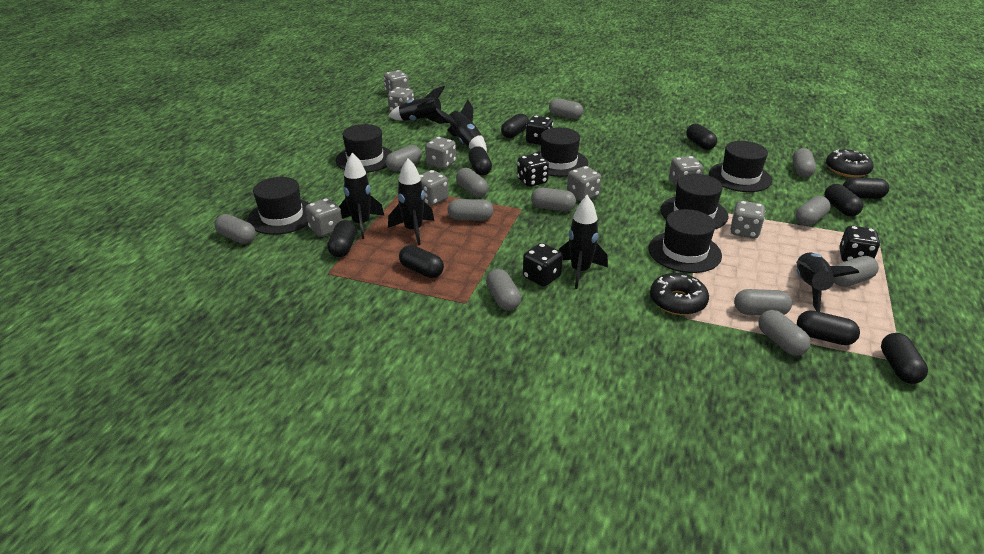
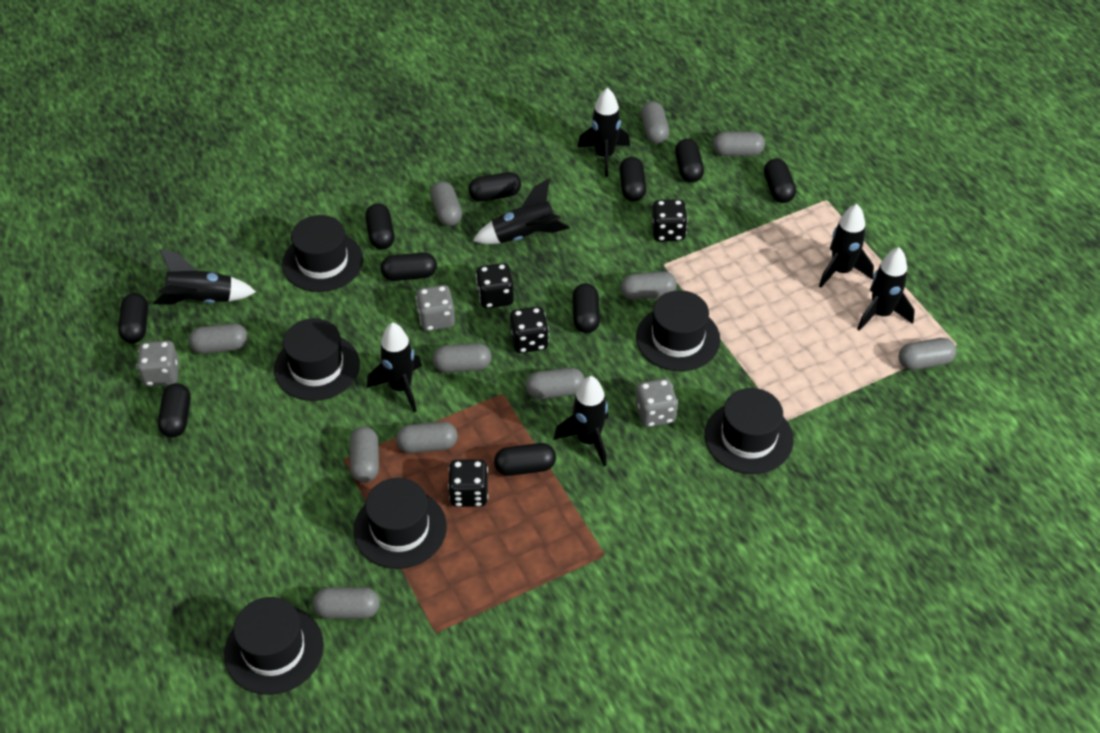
black capsule: 9 -> 10
black donut: 2 -> 0
black rocket: 6 -> 7
grey capsule: 12 -> 11
grey dice: 8 -> 3

